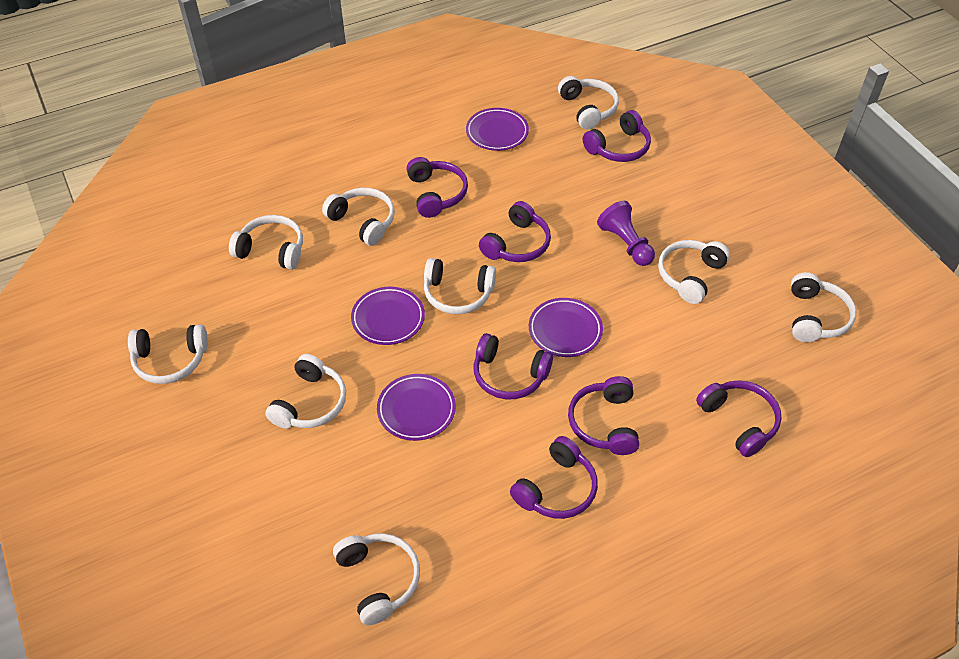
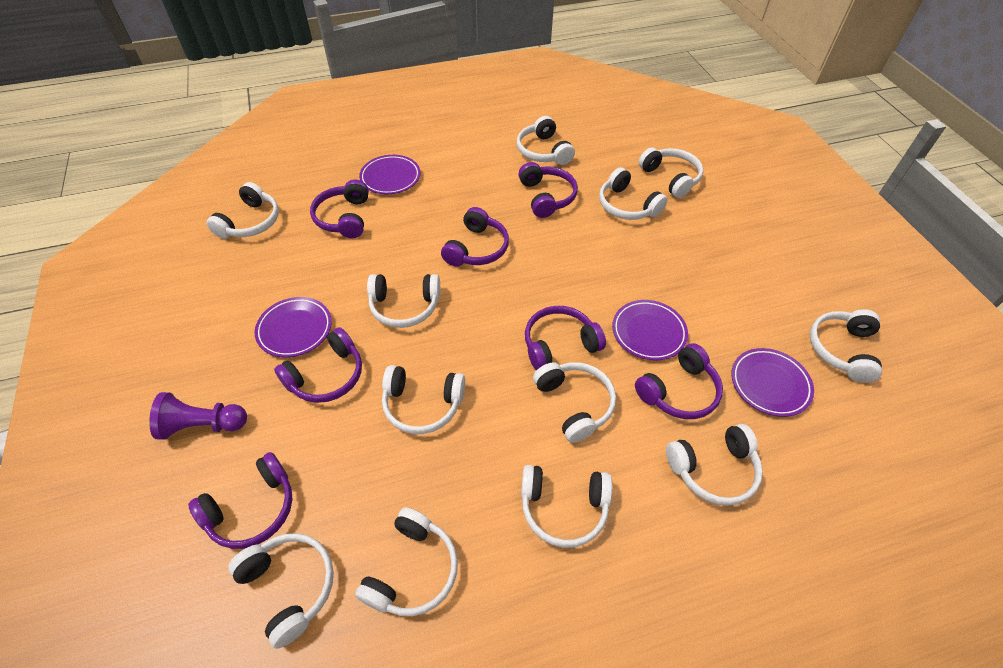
white headphones: 9 -> 12

